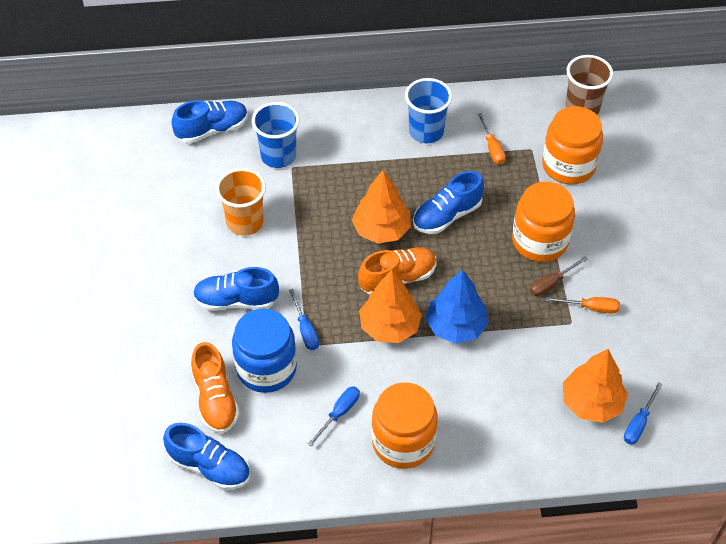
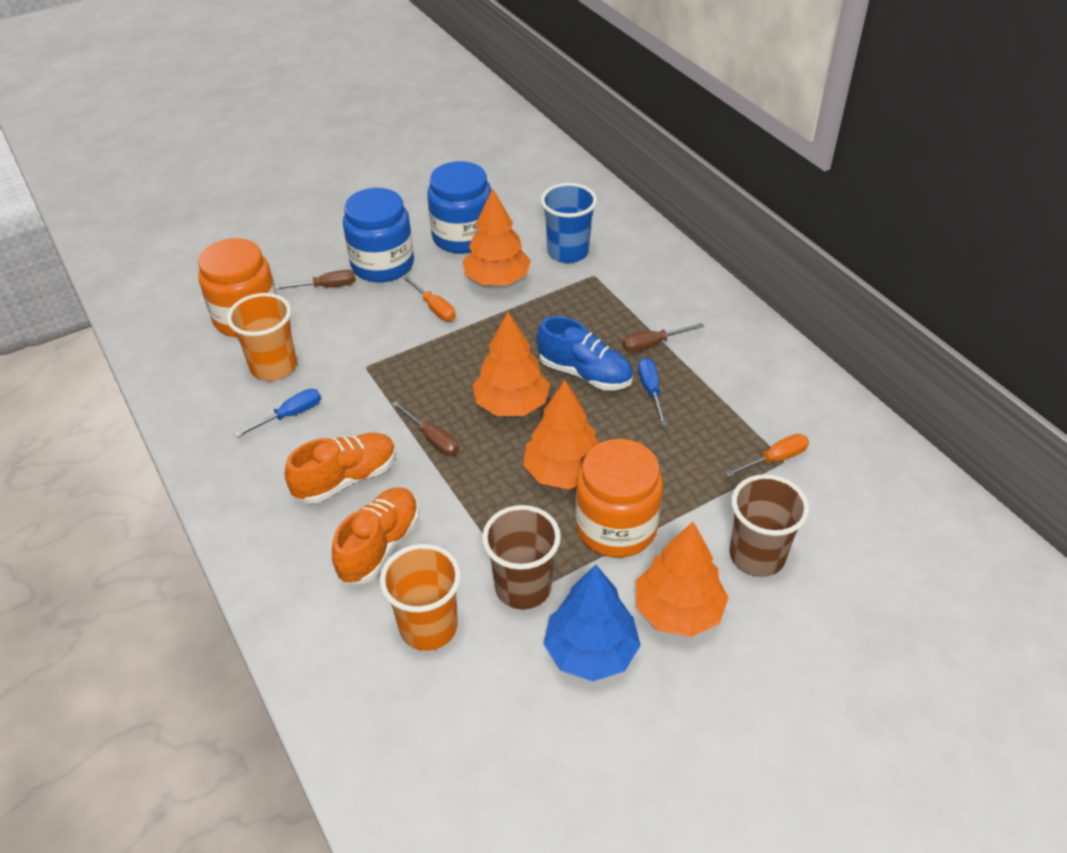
blue cup: 2 -> 1
blue jar: 1 -> 2
blue screwdriver: 3 -> 2
blue shoe: 4 -> 1
brown cup: 1 -> 2
brown screwdriver: 1 -> 3
orange cup: 1 -> 2
orange jar: 3 -> 2
orange tree: 3 -> 4

